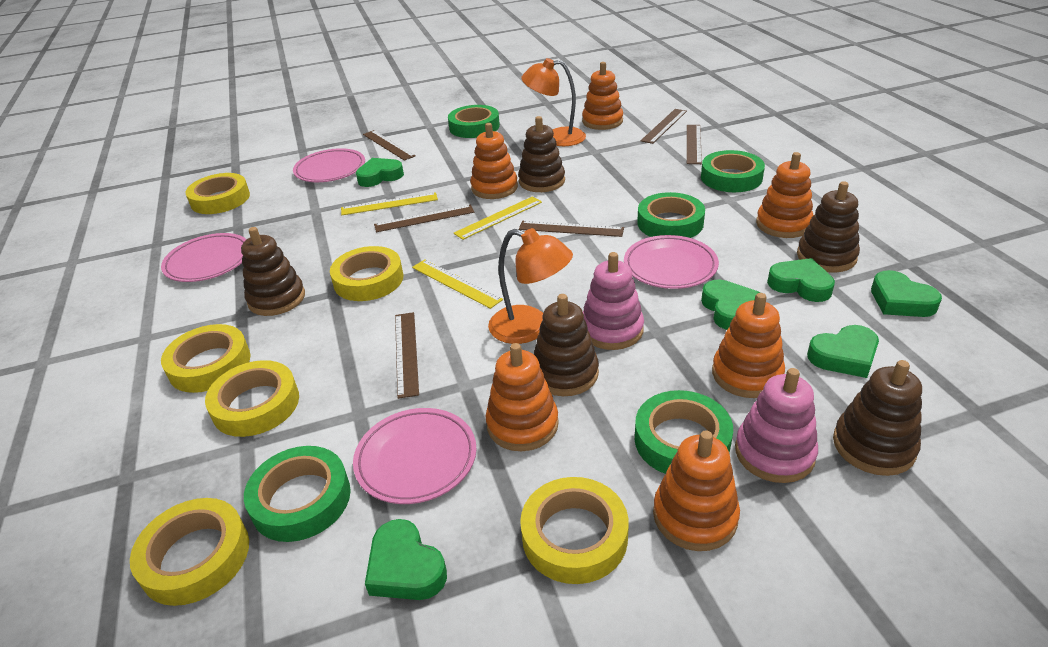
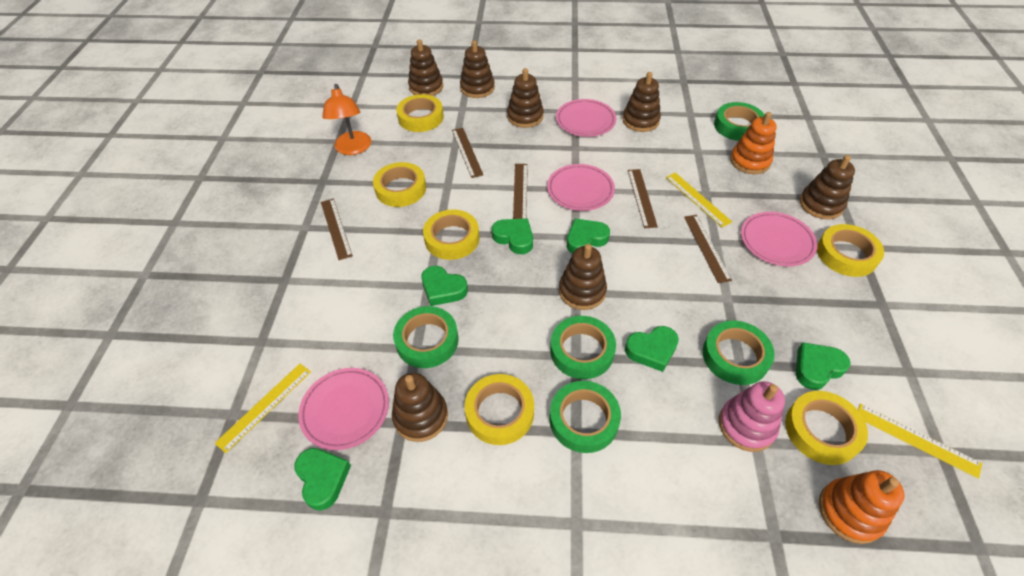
brown ruler: 6 -> 5
brown stacking toy: 5 -> 7
orange lamp: 2 -> 1
orange stacking toy: 6 -> 2
pink stacking toy: 2 -> 1

